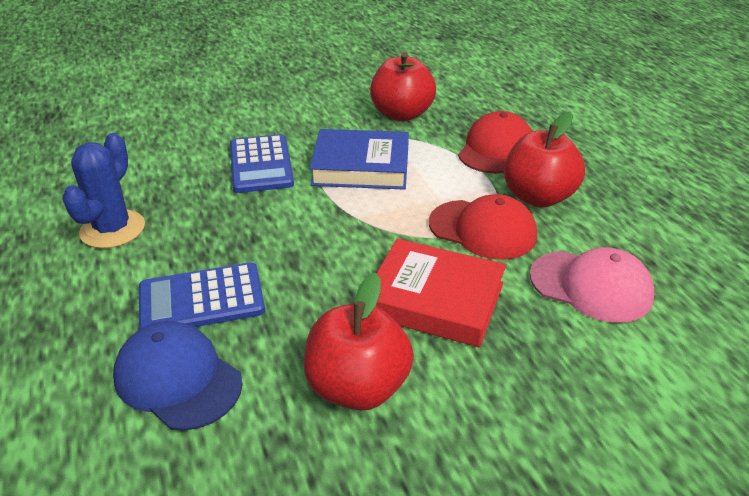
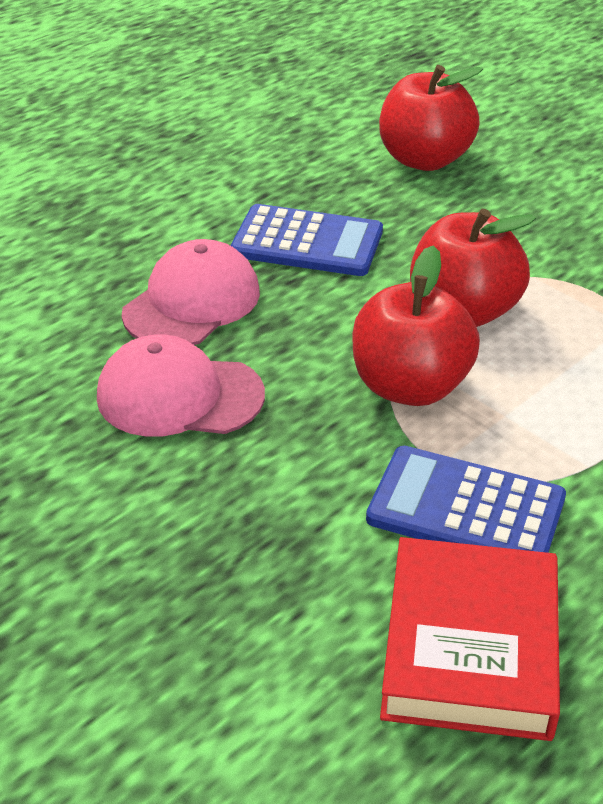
blue book: 1 -> 0
blue cactus: 1 -> 0
blue cap: 1 -> 0
pink cap: 1 -> 2
red cap: 2 -> 0

